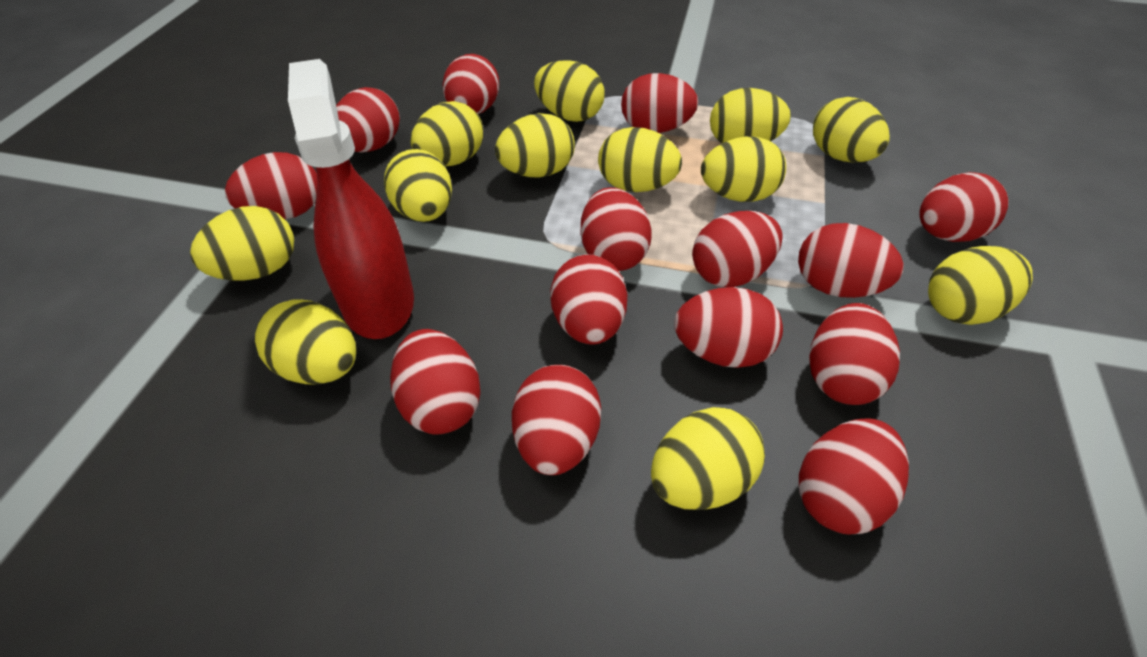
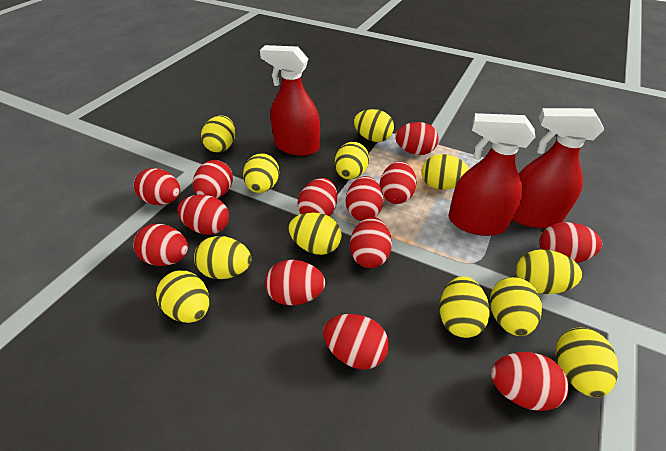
red egg: 14 -> 13
red spray bottle: 1 -> 3

